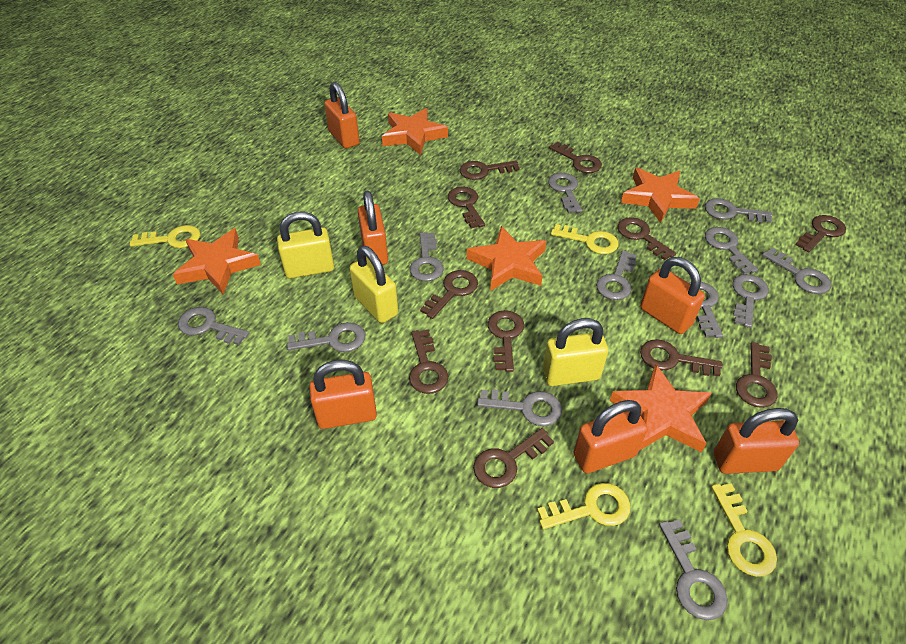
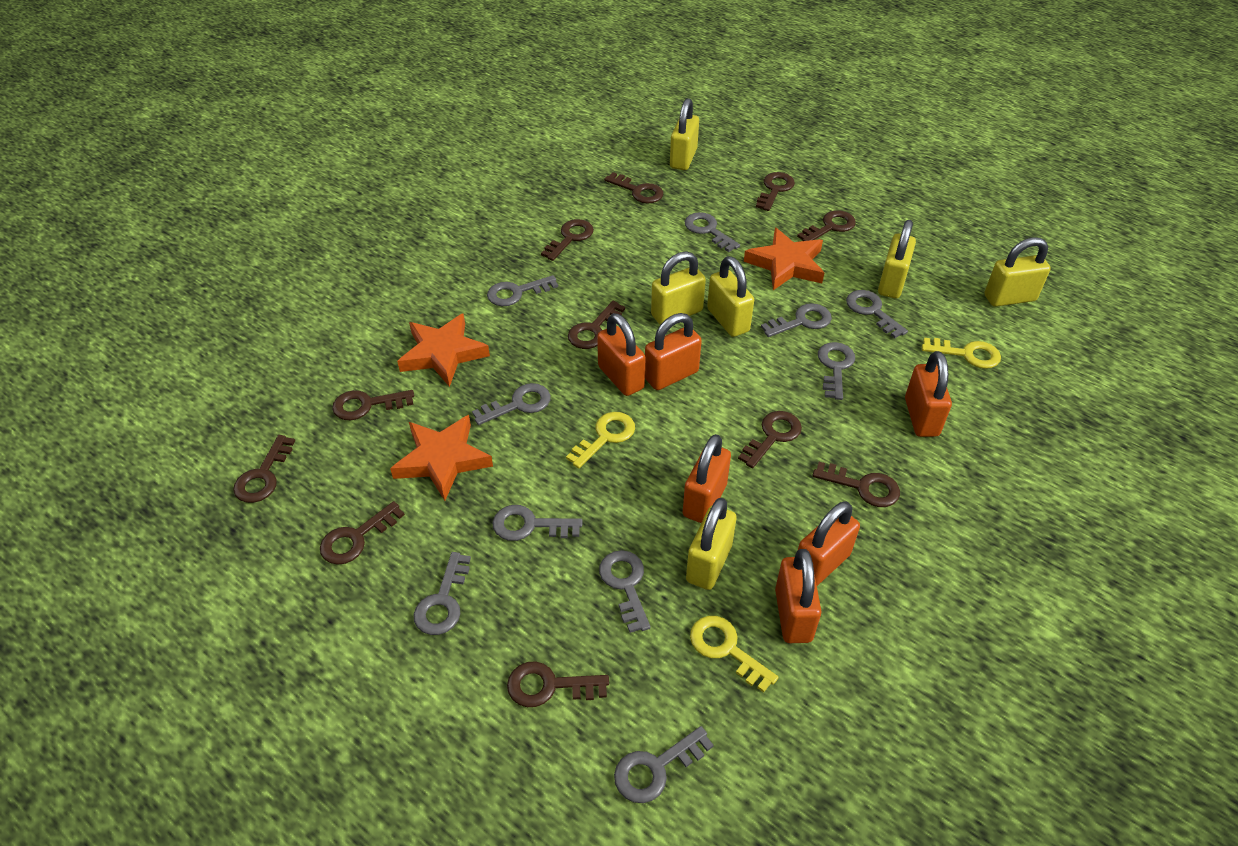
grey key: 12 -> 10
orange star: 5 -> 3
yellow key: 4 -> 3
yellow padlock: 3 -> 6

